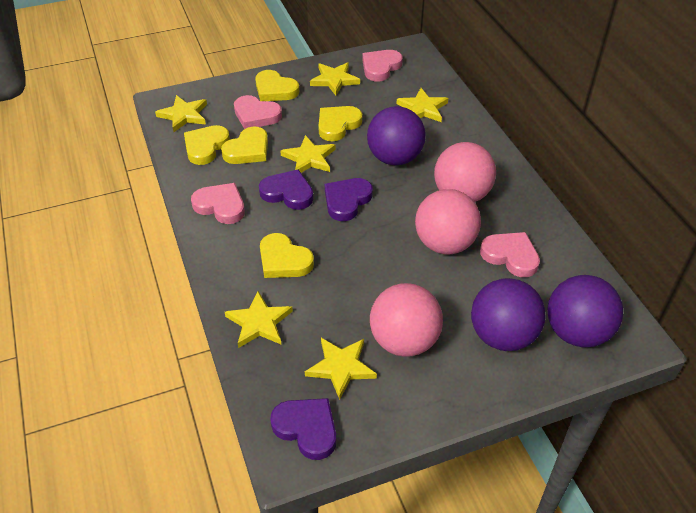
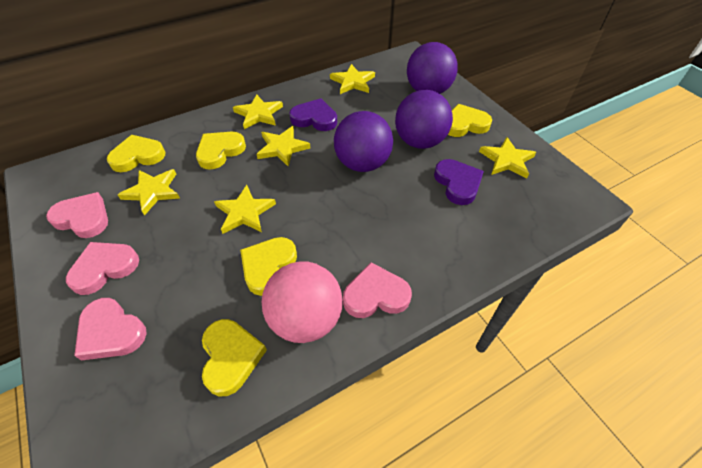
pink ball: 3 -> 1
purple heart: 3 -> 2

